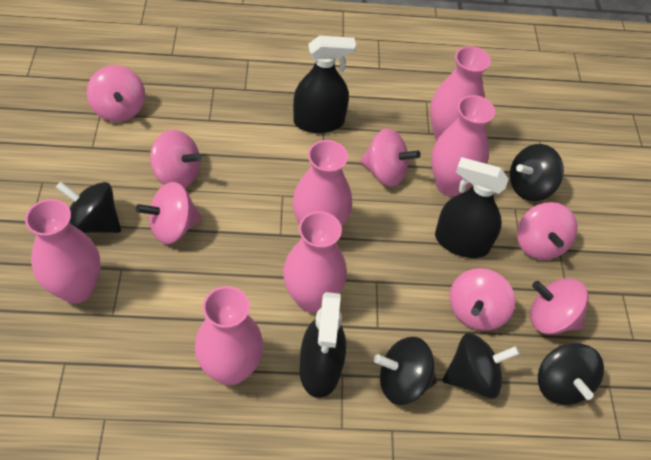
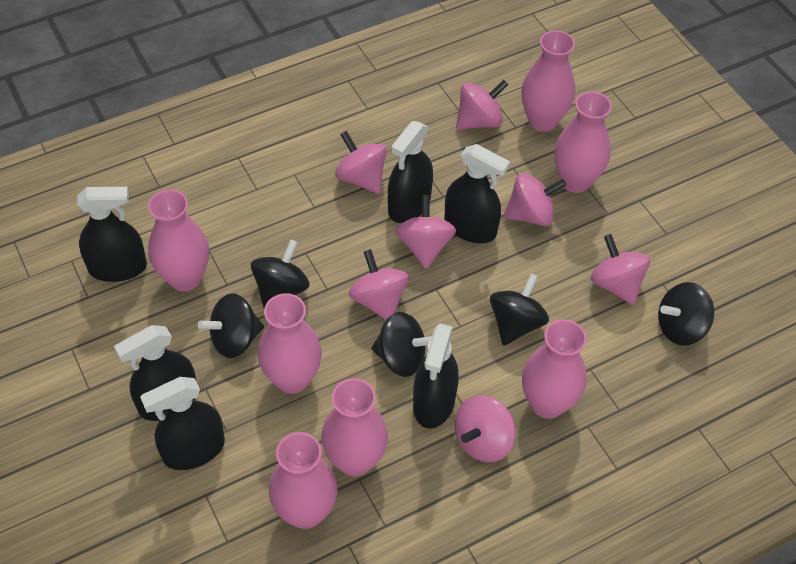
black spray bottle: 3 -> 6
pink vase: 6 -> 7

